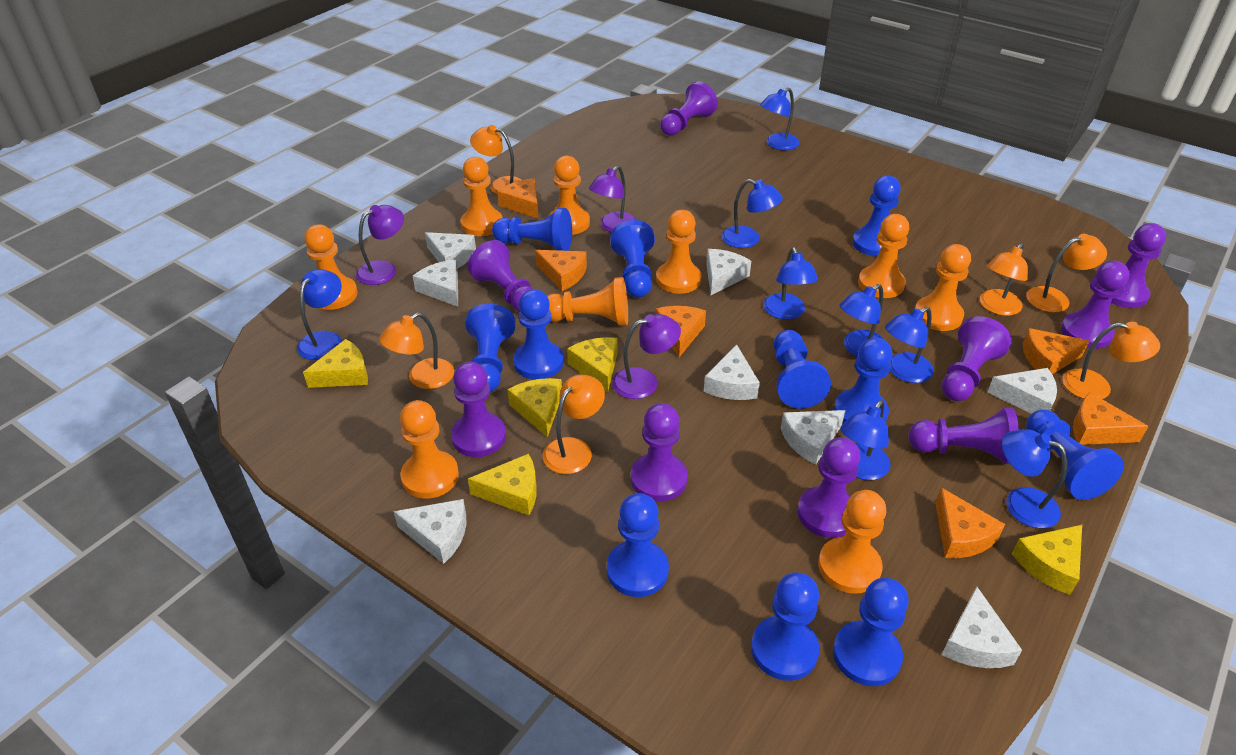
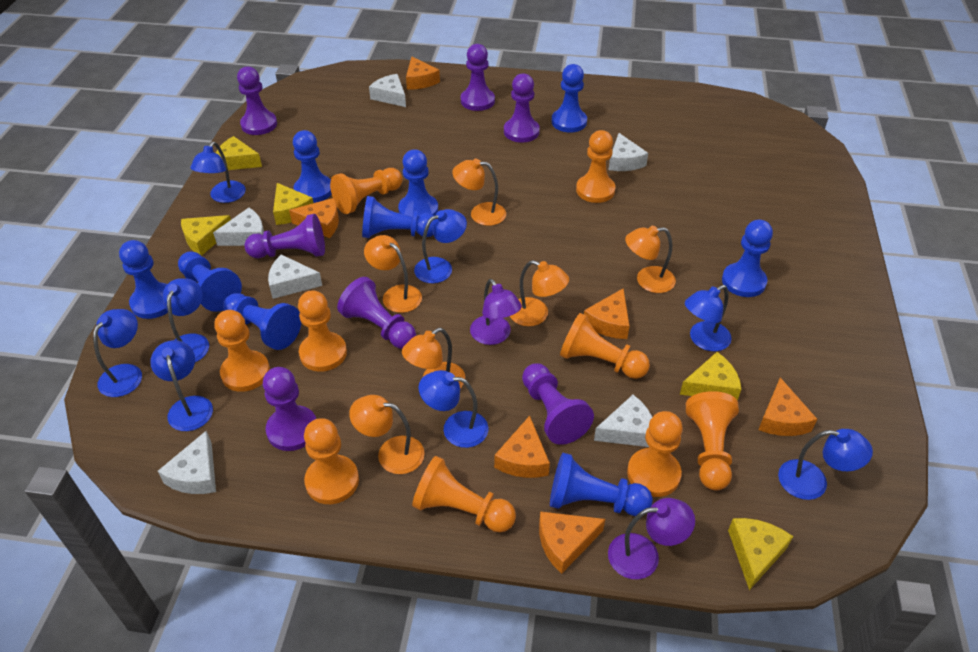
blue pawn: 11 -> 9
purple lamp: 3 -> 2
purple pawn: 9 -> 7
white cheese: 8 -> 6

